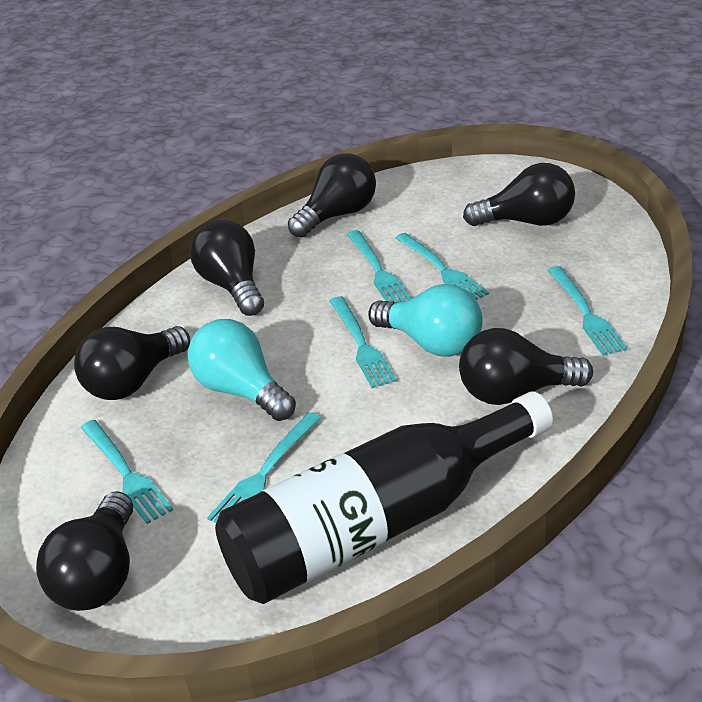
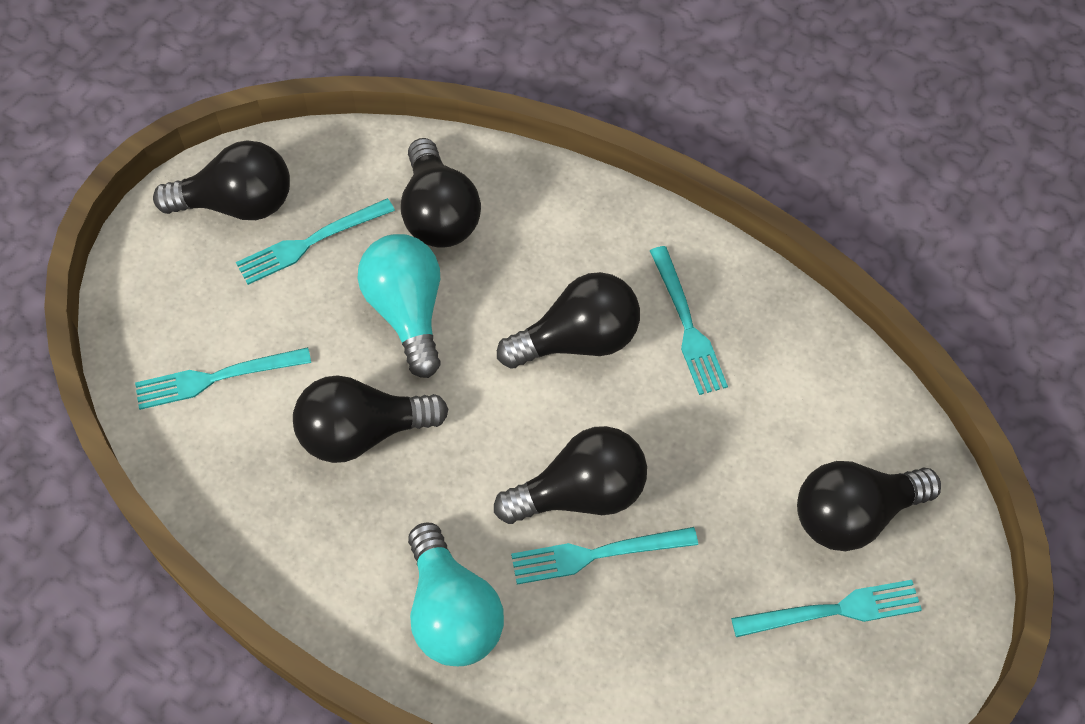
black bottle: 1 -> 0
turquoise fork: 6 -> 5

